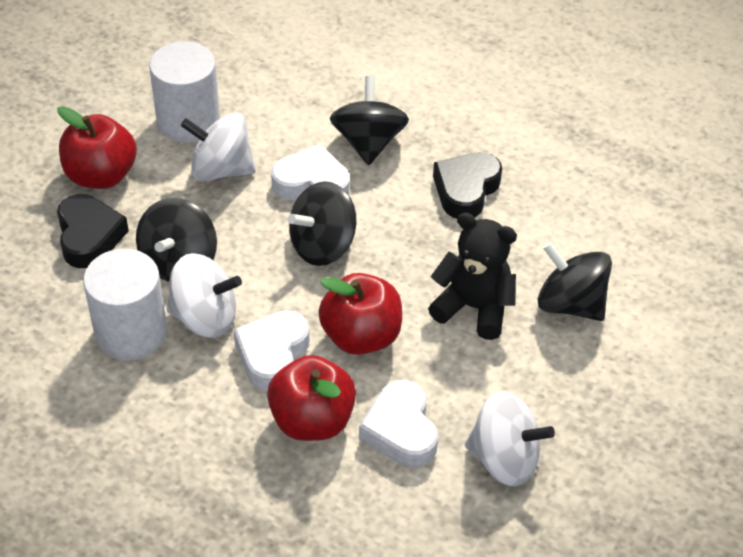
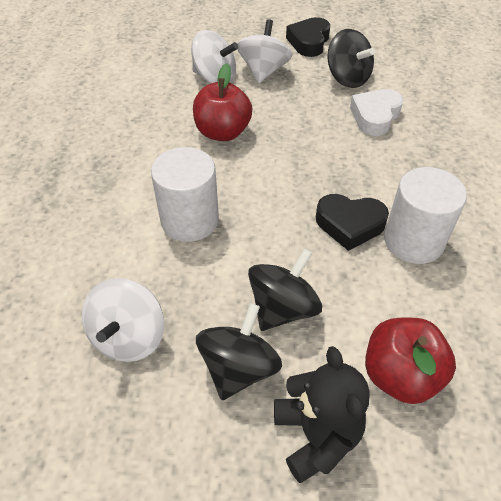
black spinning top: 4 -> 3
red apple: 3 -> 2
white heart: 3 -> 1

